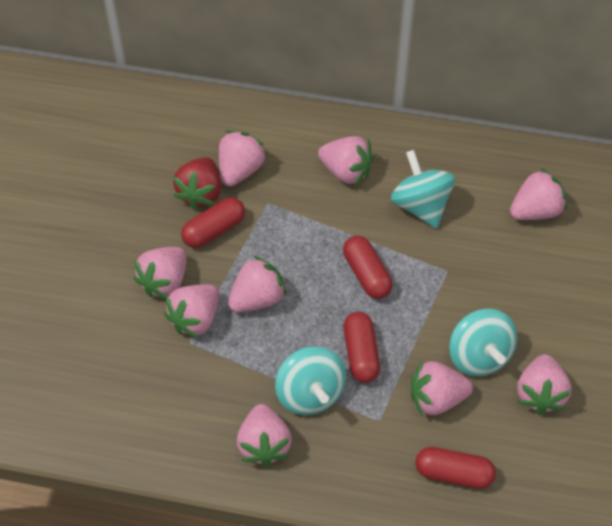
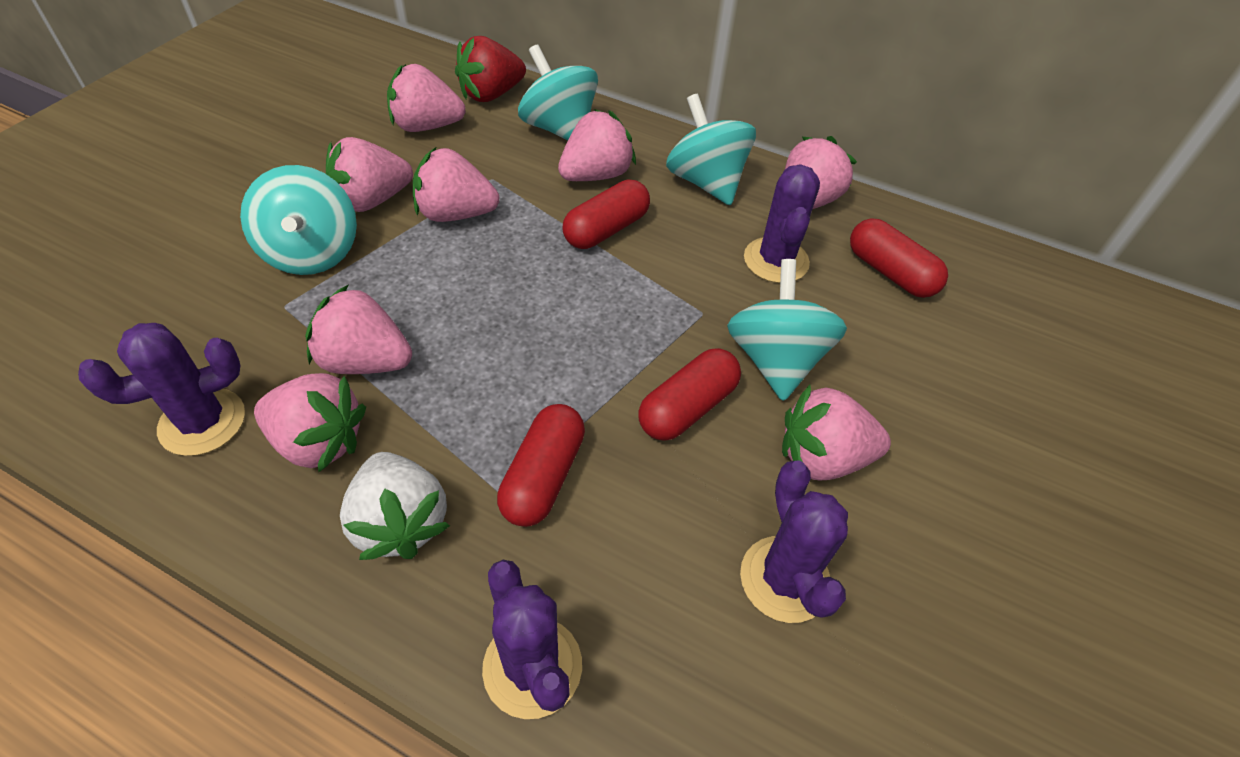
pink strawberry: 9 -> 8
purple cactus: 0 -> 4
turquoise spinning top: 3 -> 4
white strawberry: 0 -> 1

